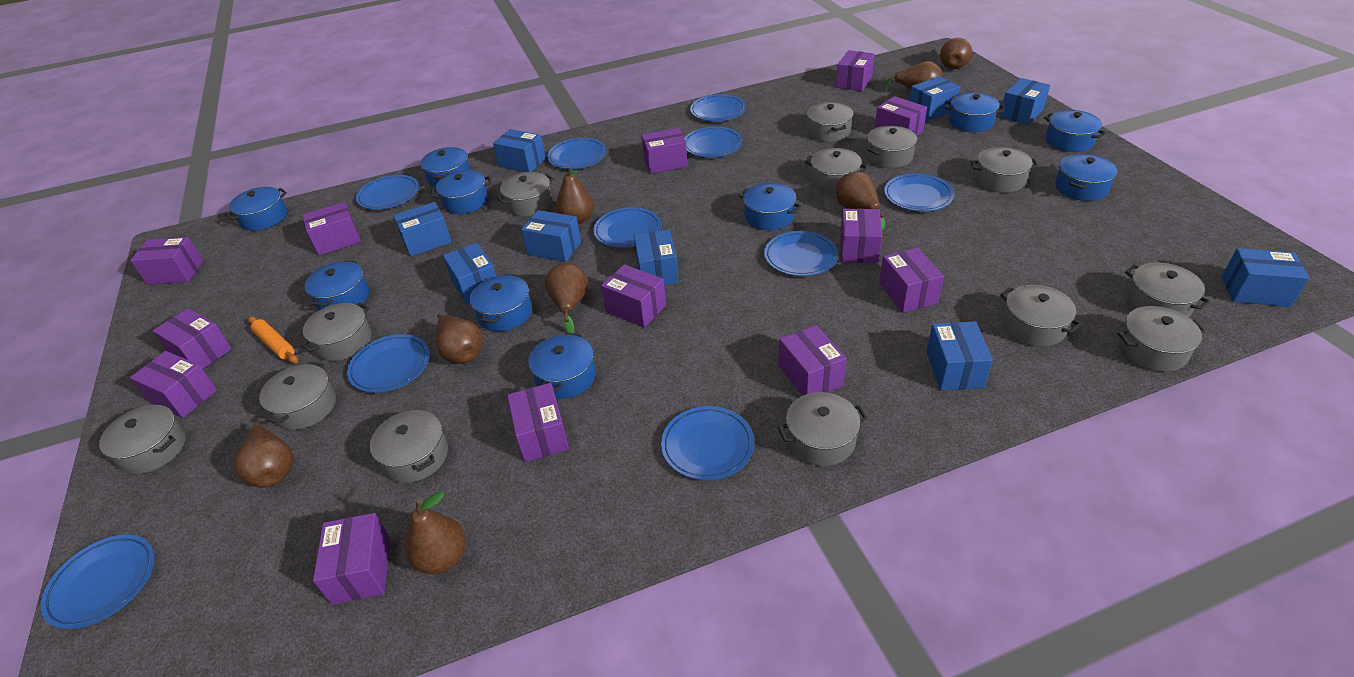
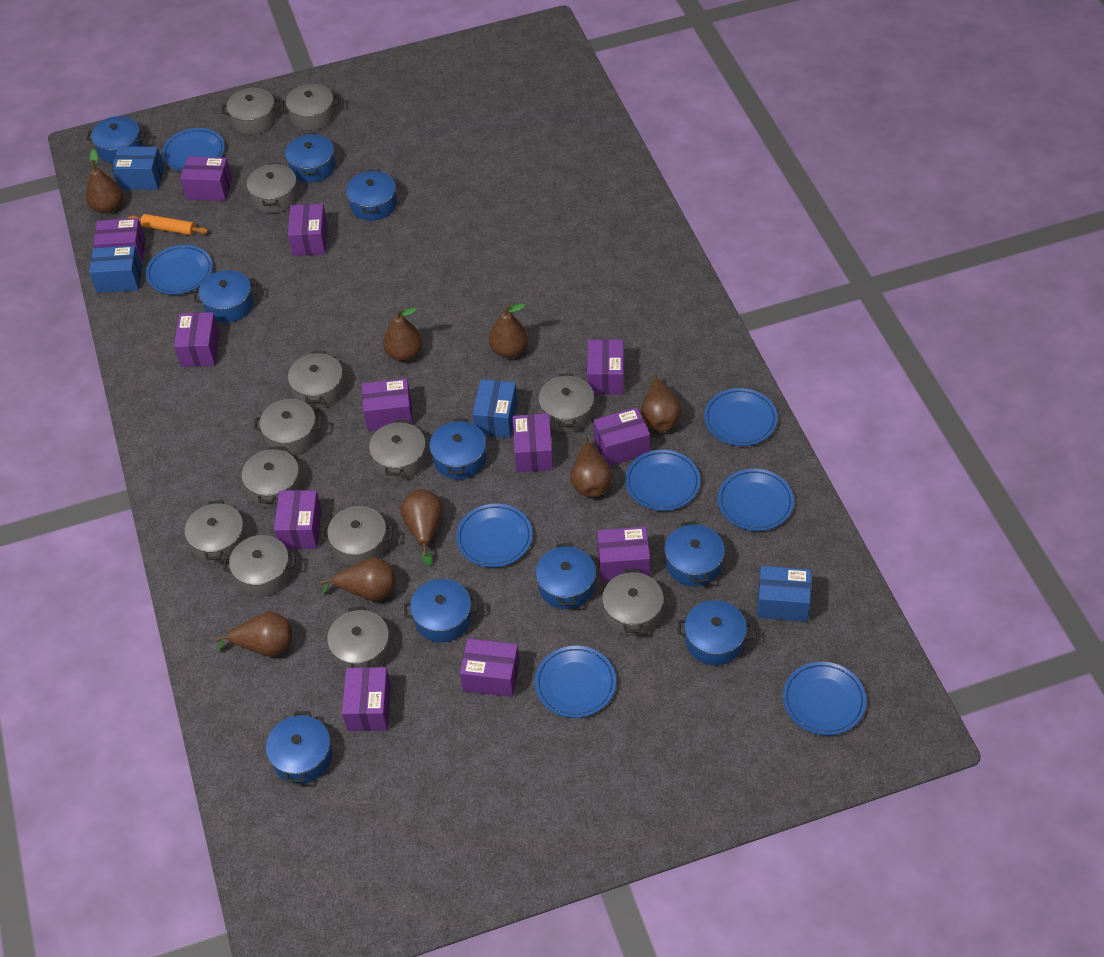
blue box: 9 -> 4
blue plate: 10 -> 8
purple box: 13 -> 12

